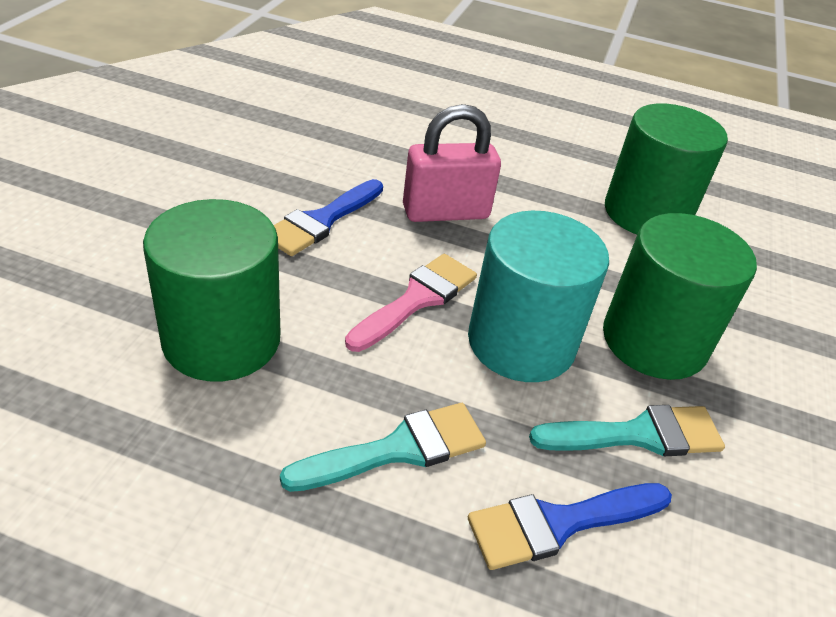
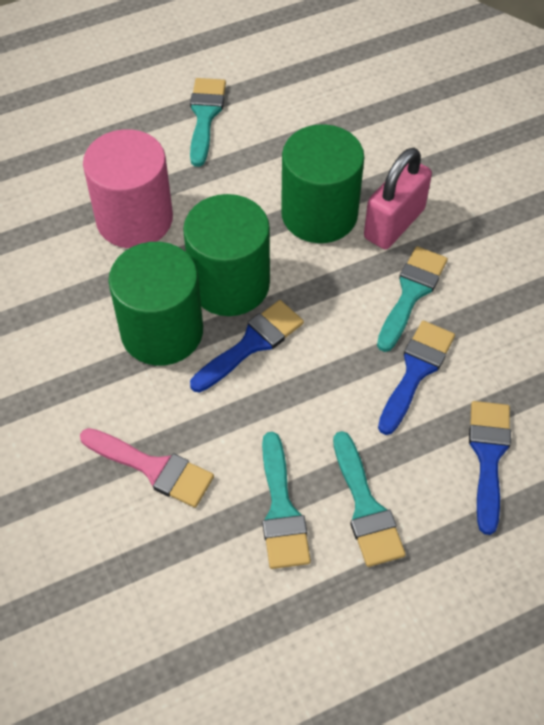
blue brush: 2 -> 3
pink cylinder: 0 -> 1
turquoise brush: 2 -> 4
turquoise cylinder: 1 -> 0

